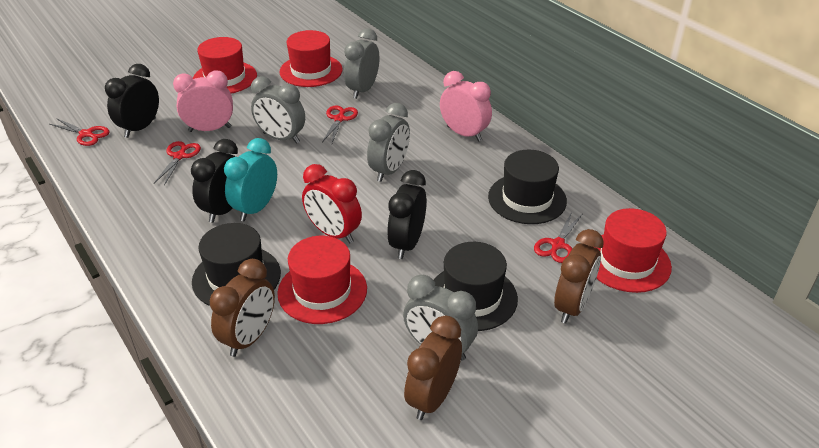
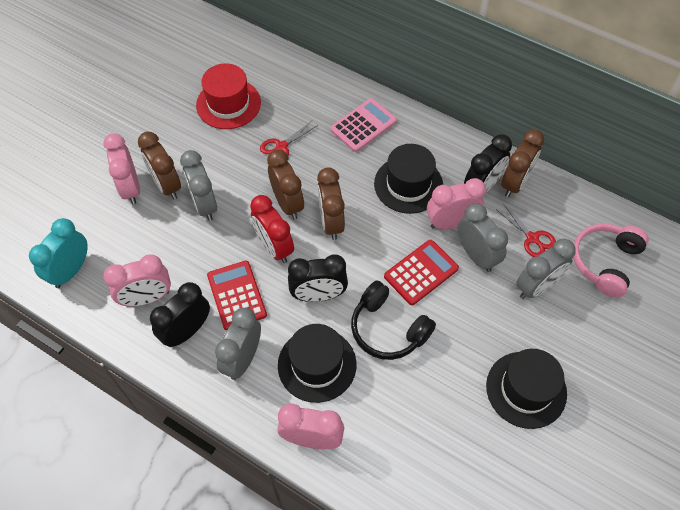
black headphones: 0 -> 1
brown clock: 3 -> 4
pink calculator: 0 -> 1
pink clock: 2 -> 4
pink headphones: 0 -> 1
red calculator: 0 -> 2
red hat: 4 -> 1
red scissors: 4 -> 2

